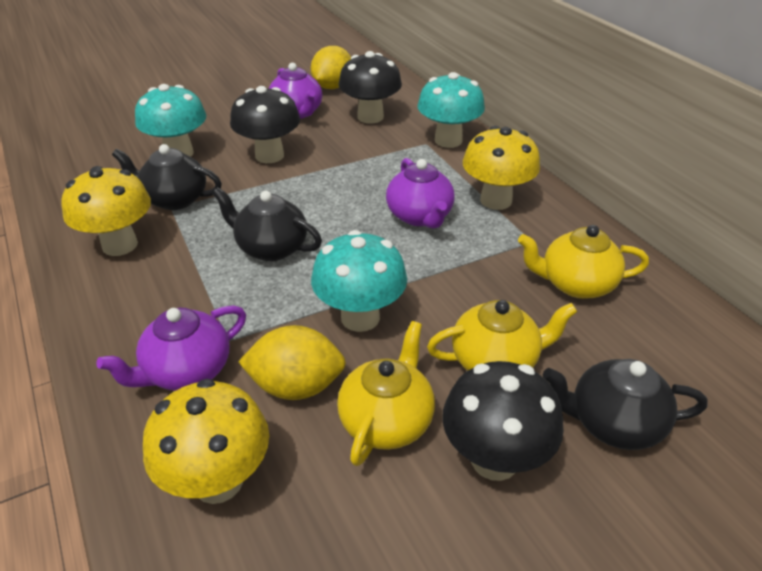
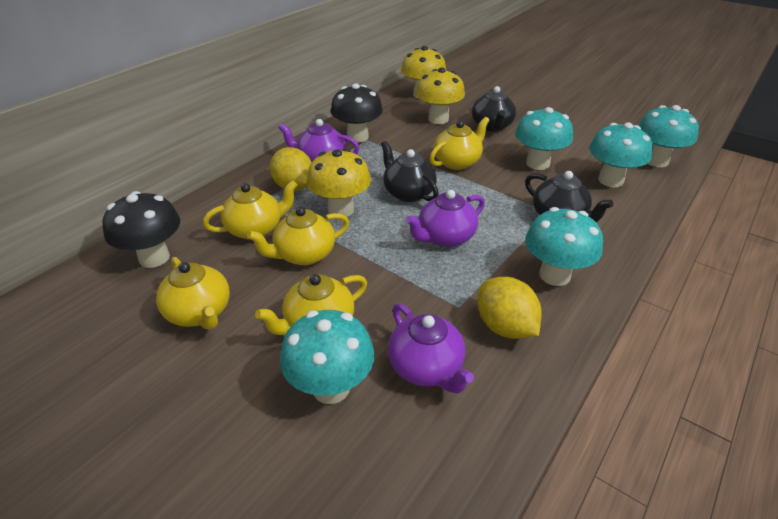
black mushroom: 3 -> 2
turquoise mushroom: 3 -> 5
yellow teapot: 3 -> 5

